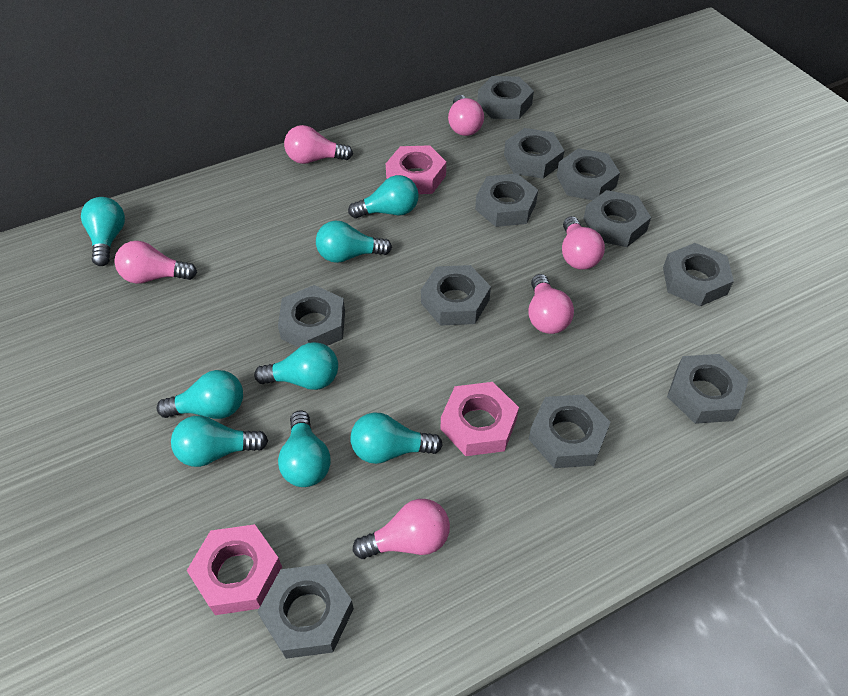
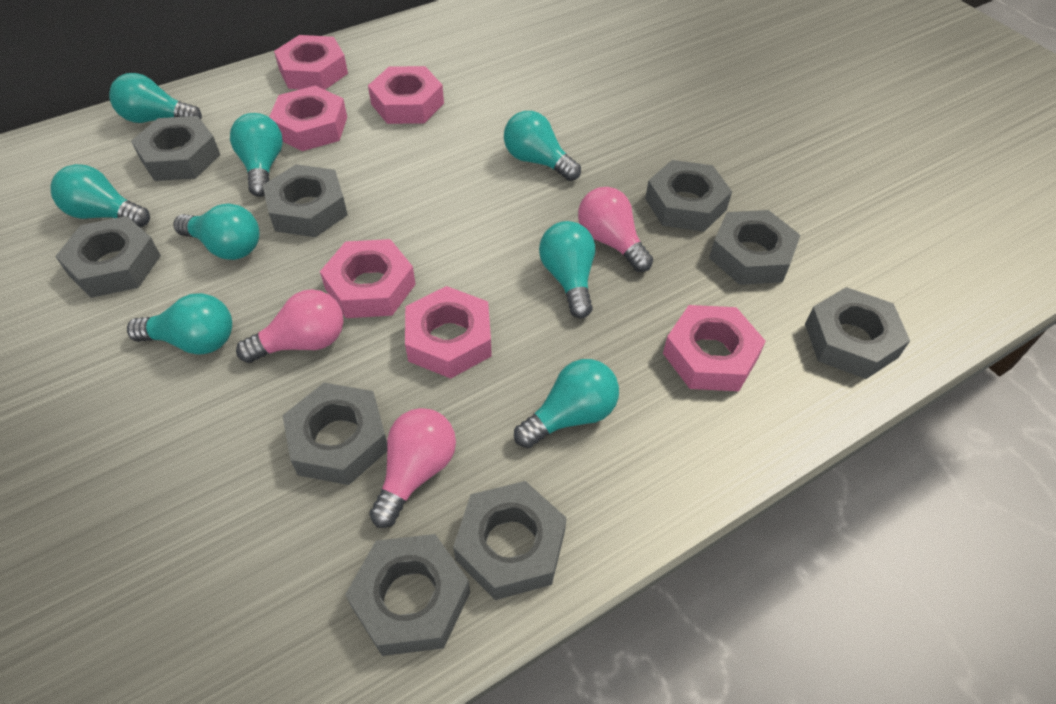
grey nut: 11 -> 9
pink light bulb: 6 -> 3
pink nut: 3 -> 6

